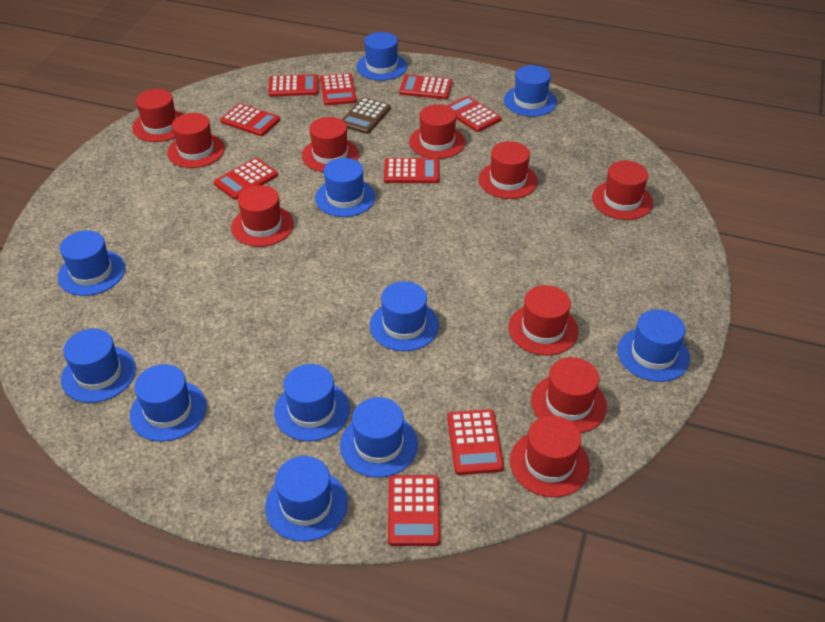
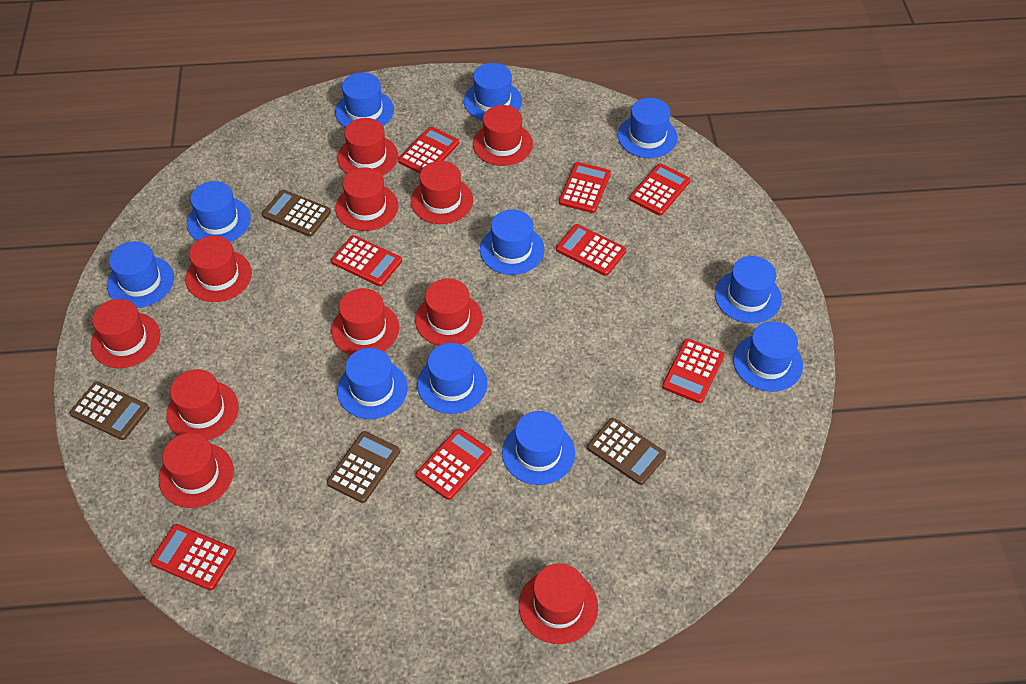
brown calculator: 1 -> 4
red calculator: 9 -> 8
red hat: 10 -> 11

